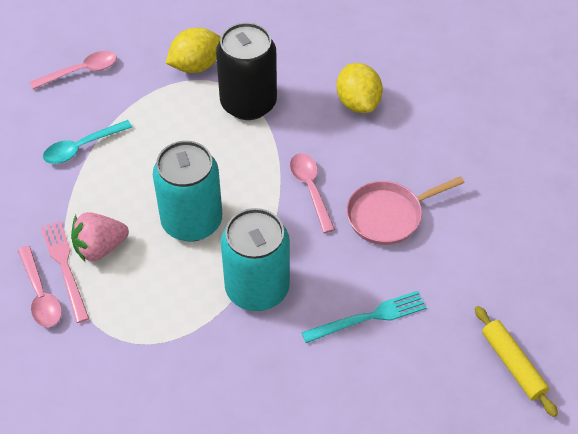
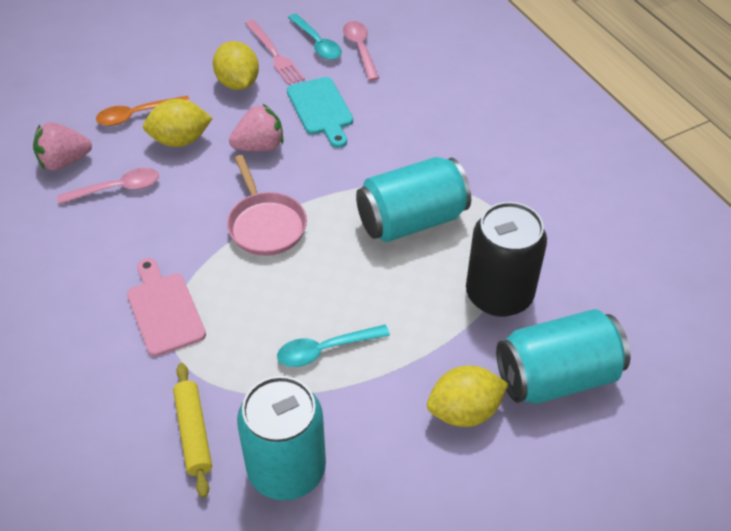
orange spoon: 0 -> 1
pink cutting board: 0 -> 1
pink spoon: 3 -> 2
pink strawberry: 1 -> 2
turquoise can: 2 -> 3
turquoise cutting board: 0 -> 1
turquoise fork: 1 -> 0
turquoise spoon: 1 -> 2
yellow lemon: 2 -> 3

